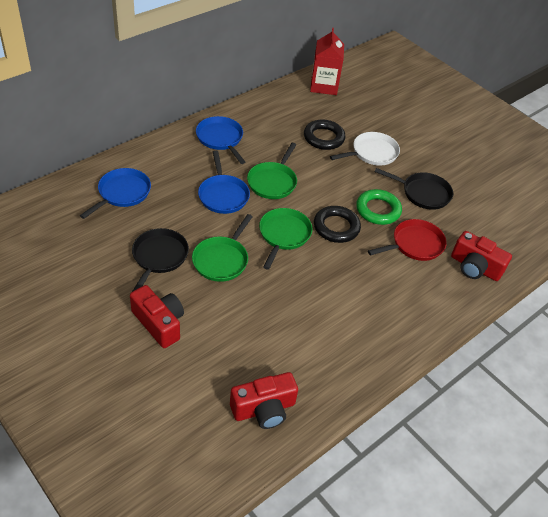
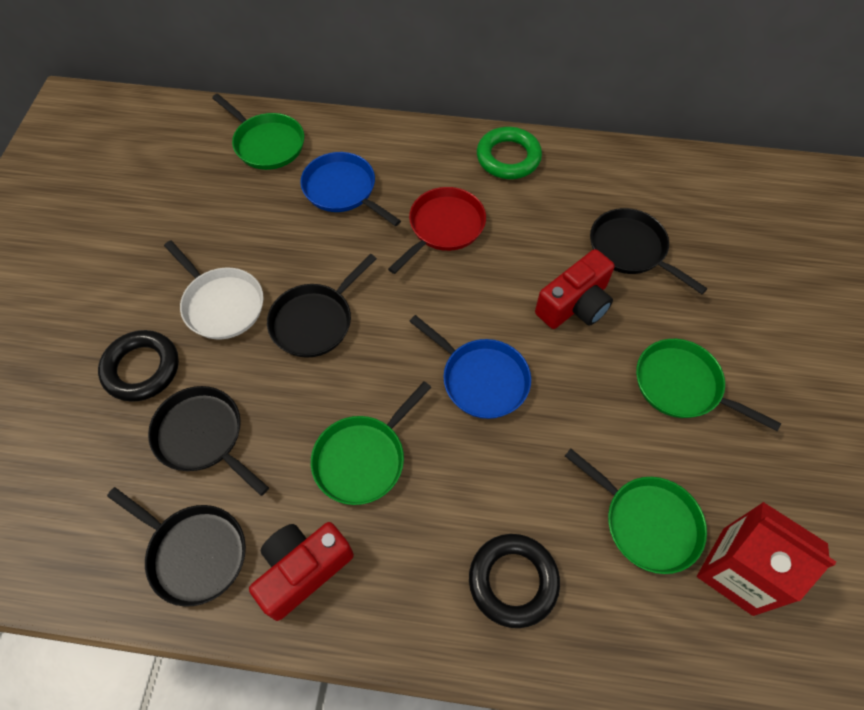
black pan: 2 -> 4
blue pan: 3 -> 2
green pan: 3 -> 4
red camera: 3 -> 2

